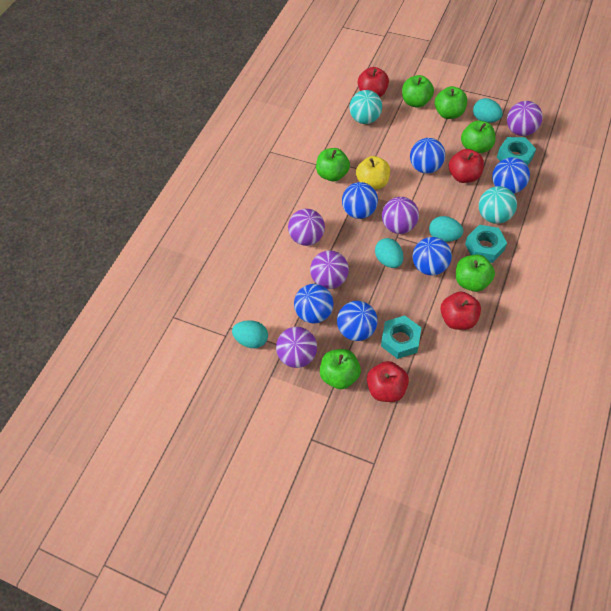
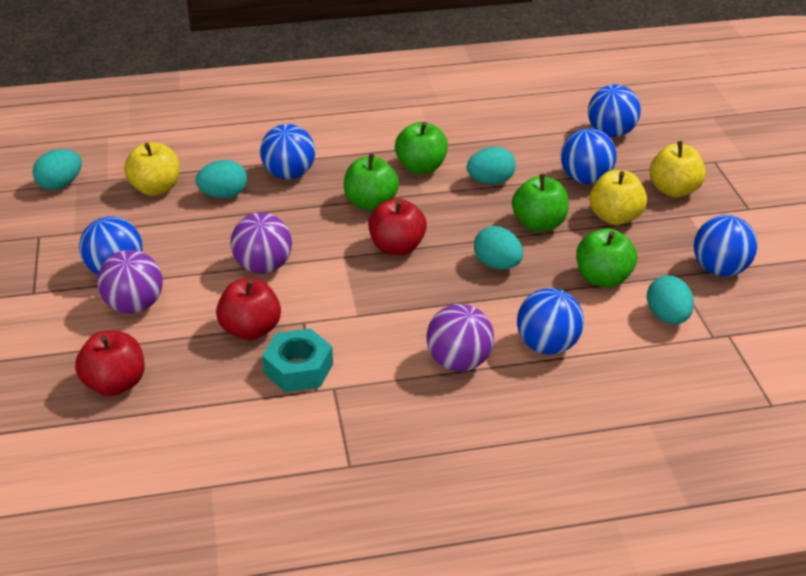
green apple: 6 -> 4
purple ball: 5 -> 3
red apple: 4 -> 3
turquoise ball: 2 -> 0
turquoise egg: 4 -> 5
turquoise nut: 3 -> 1
yellow apple: 1 -> 3

